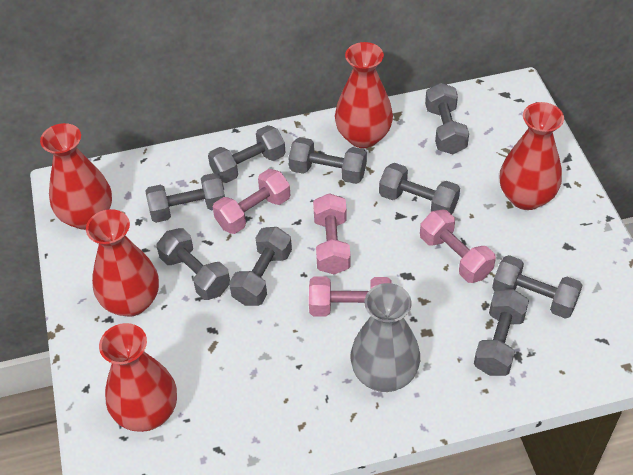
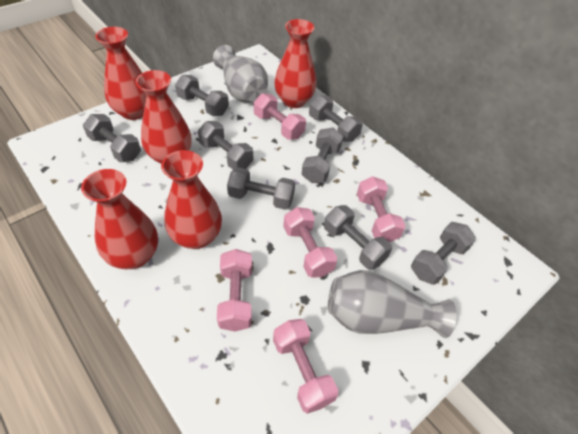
grey dumbbell: 9 -> 8
grey vase: 1 -> 2
pink dumbbell: 4 -> 5

